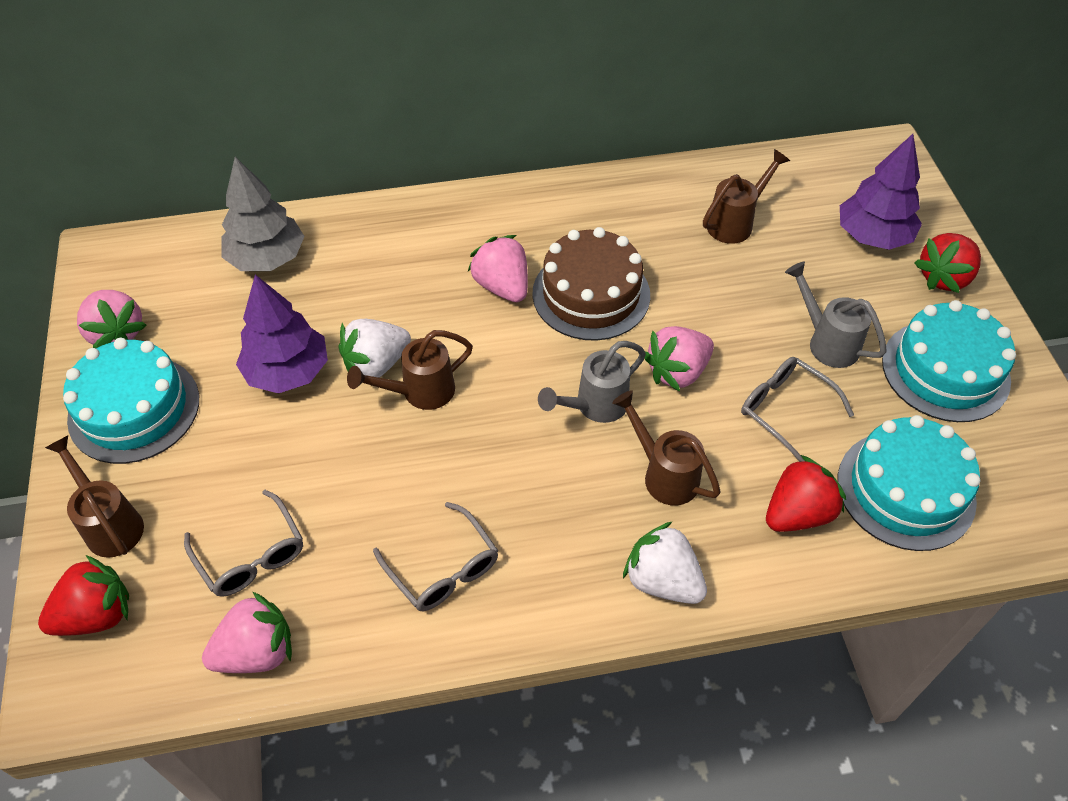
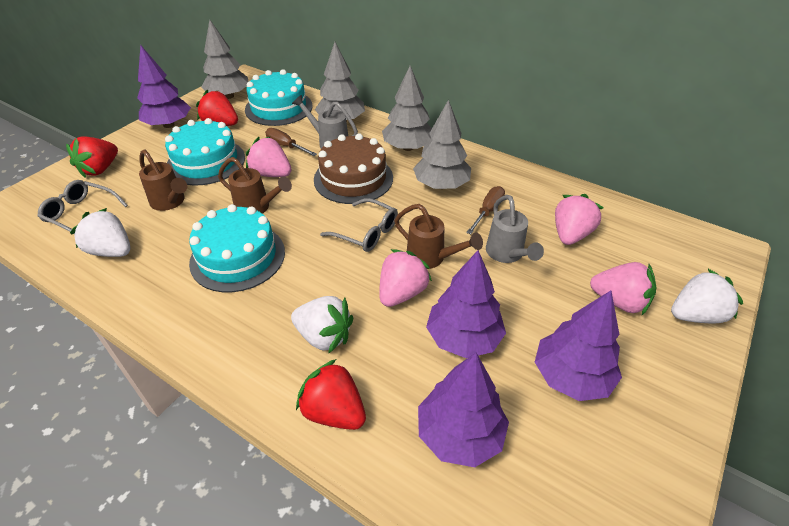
brown screwdriver: 0 -> 2
brown watering can: 4 -> 3
grey glasses: 3 -> 2
grey tree: 1 -> 4
purple tree: 2 -> 4
white strawberry: 2 -> 3

